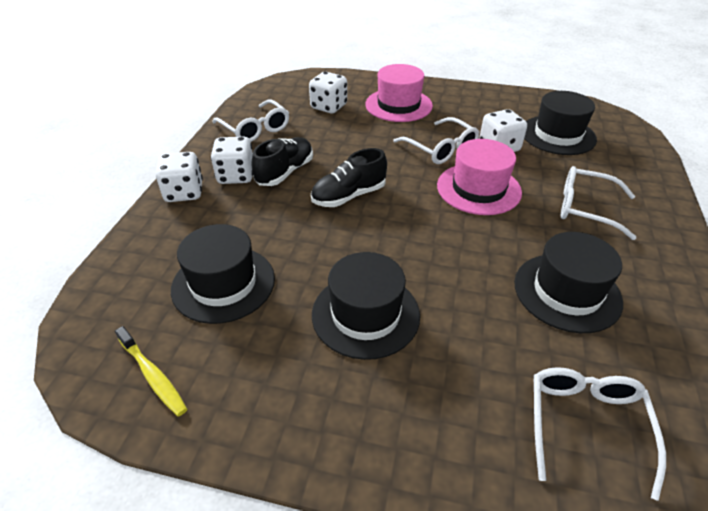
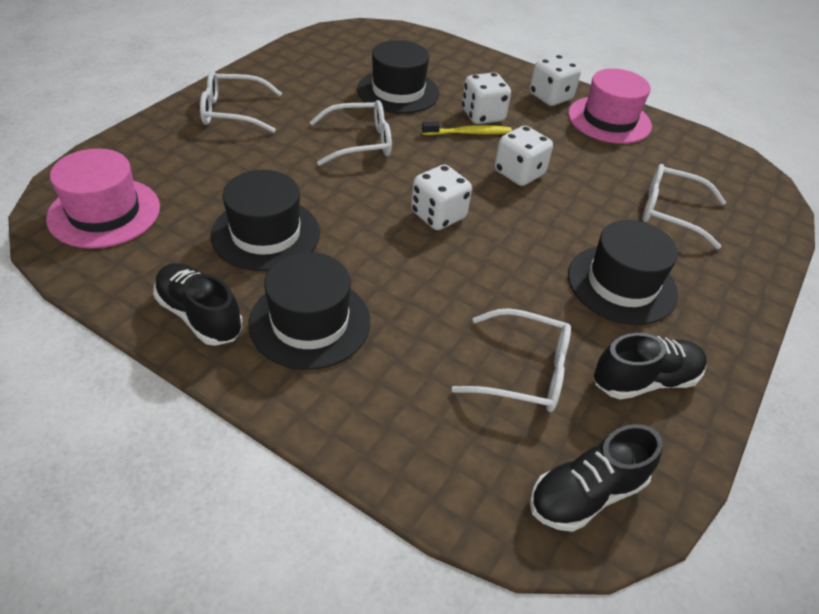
black shoe: 2 -> 3

